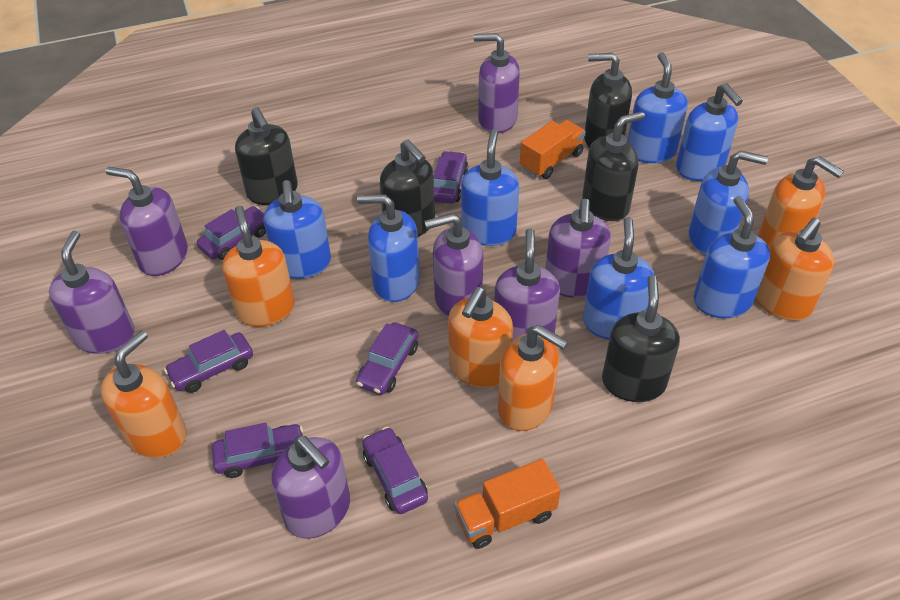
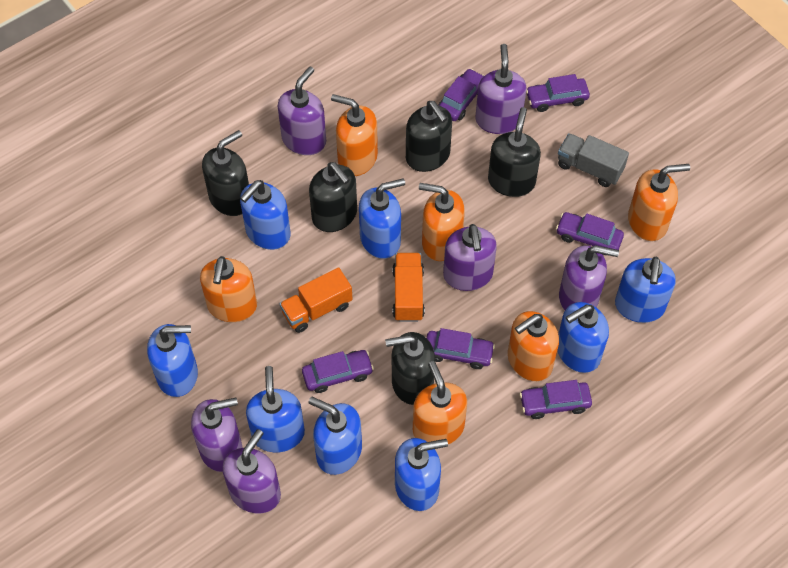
grey truck: 0 -> 1
purple soap dispenser: 7 -> 6

